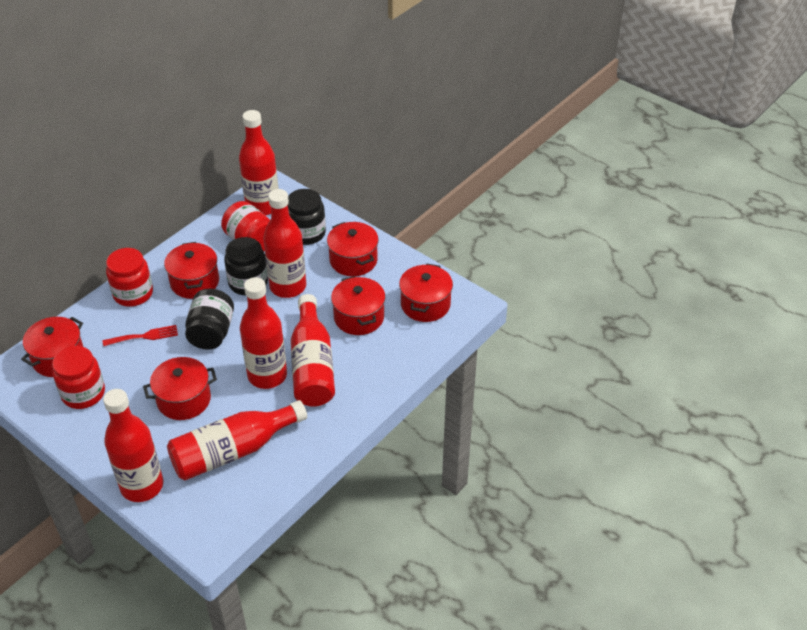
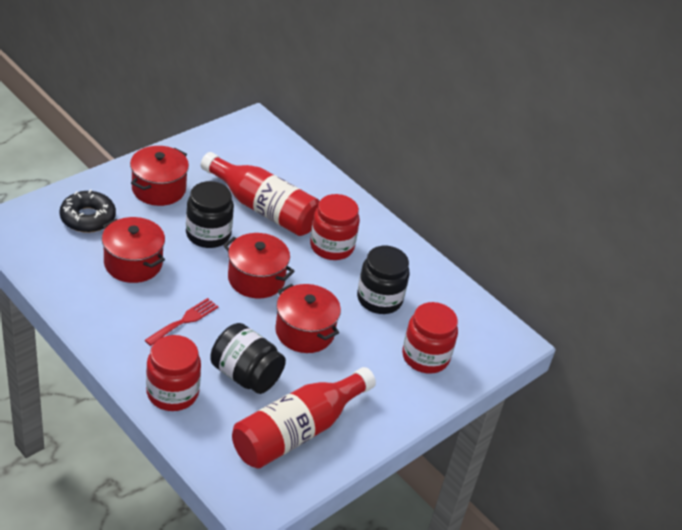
black donut: 0 -> 1
red bottle: 6 -> 2
red pot: 6 -> 4

